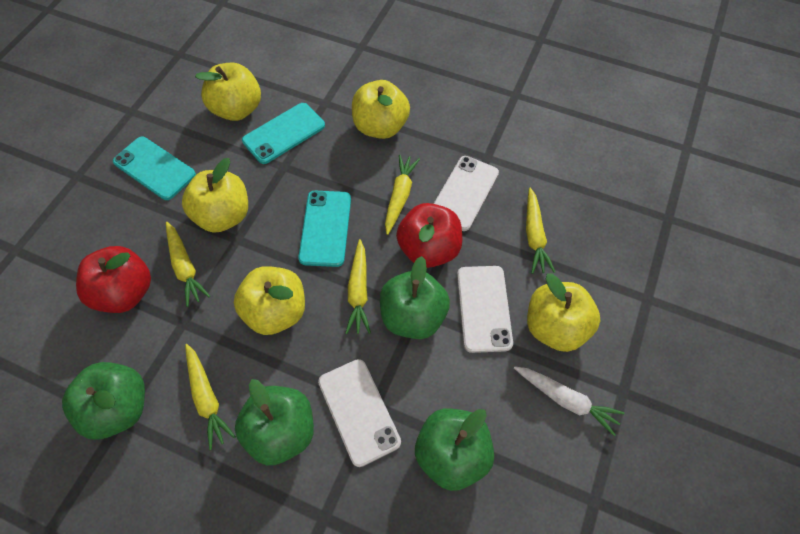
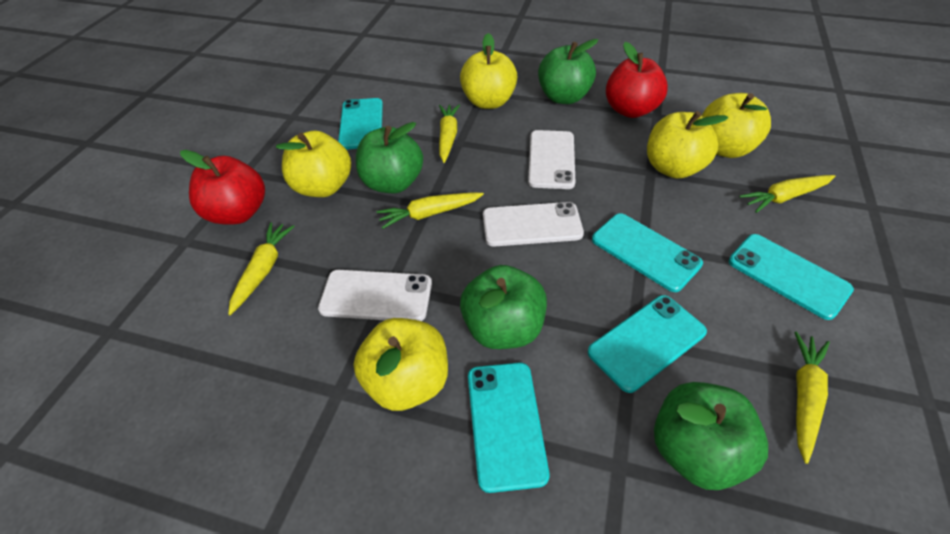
turquoise phone: 3 -> 5
white carrot: 1 -> 0

